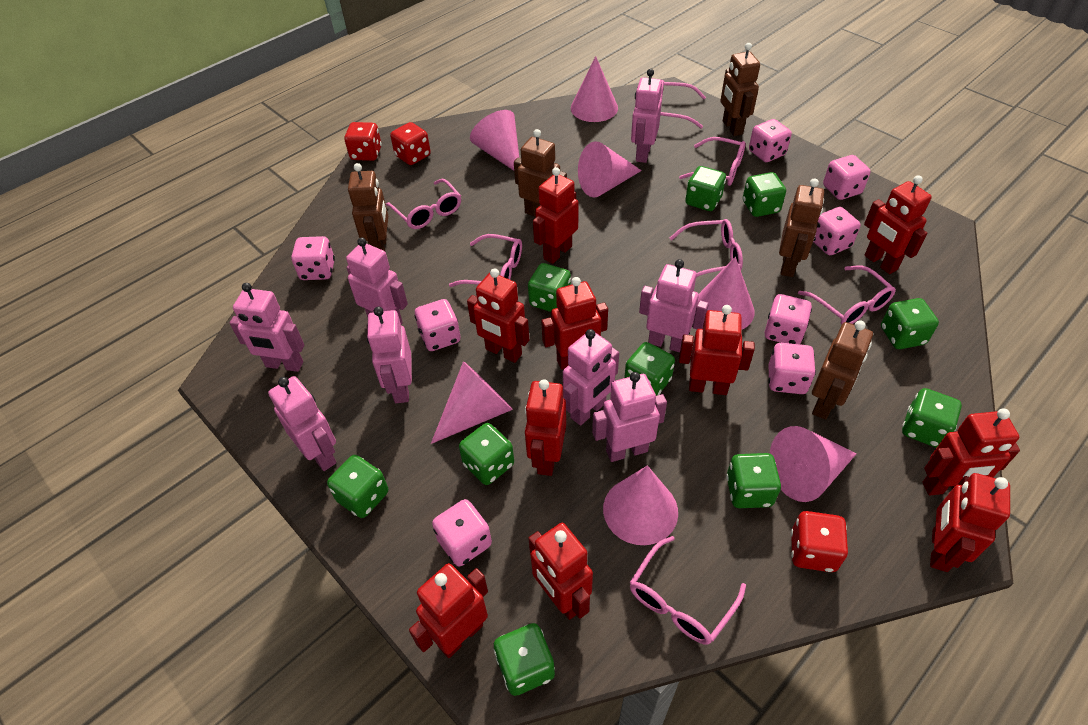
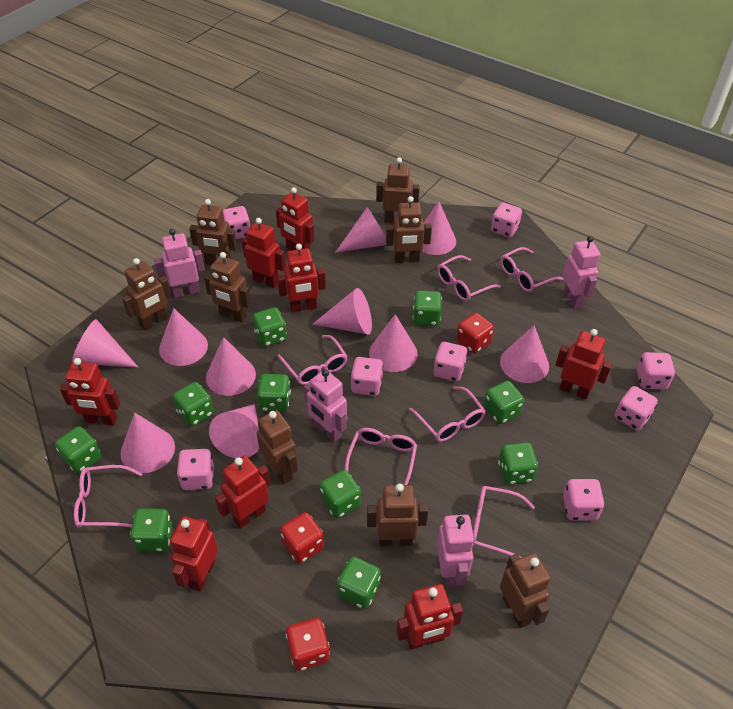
brown robot: 5 -> 8
pink cone: 7 -> 10
pink robot: 8 -> 4
red robot: 10 -> 8

